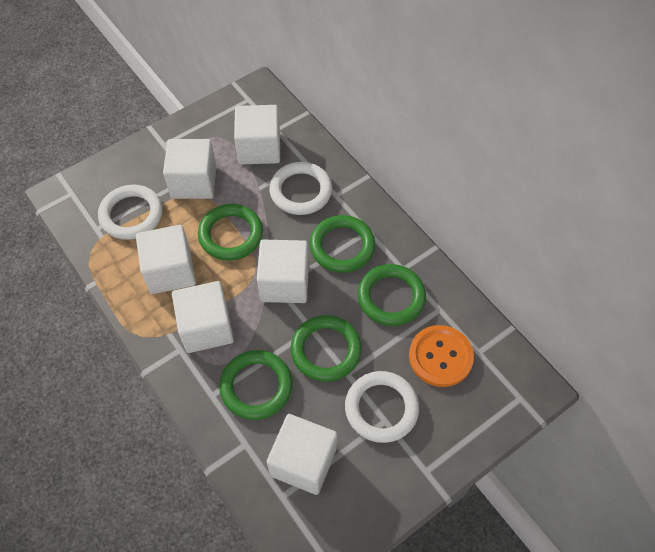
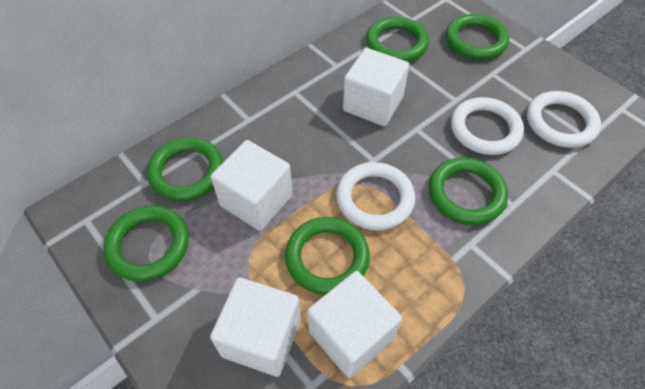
green ring: 5 -> 6
orange button: 1 -> 0
white cube: 6 -> 4

